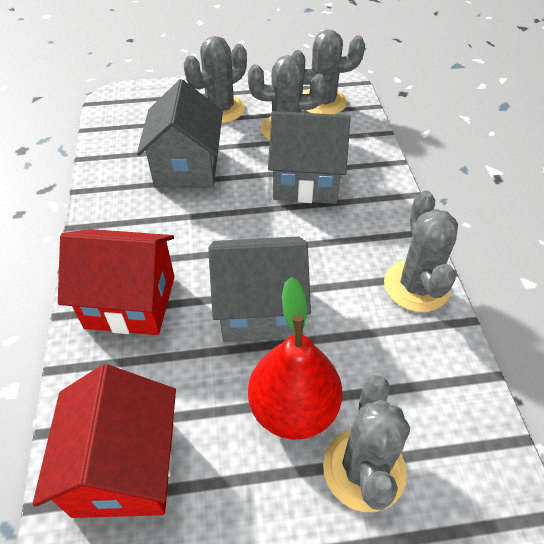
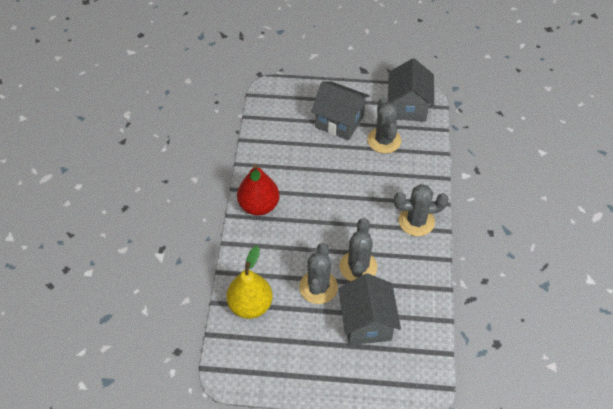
grey cactus: 5 -> 4
red house: 2 -> 0
yellow pear: 0 -> 1

